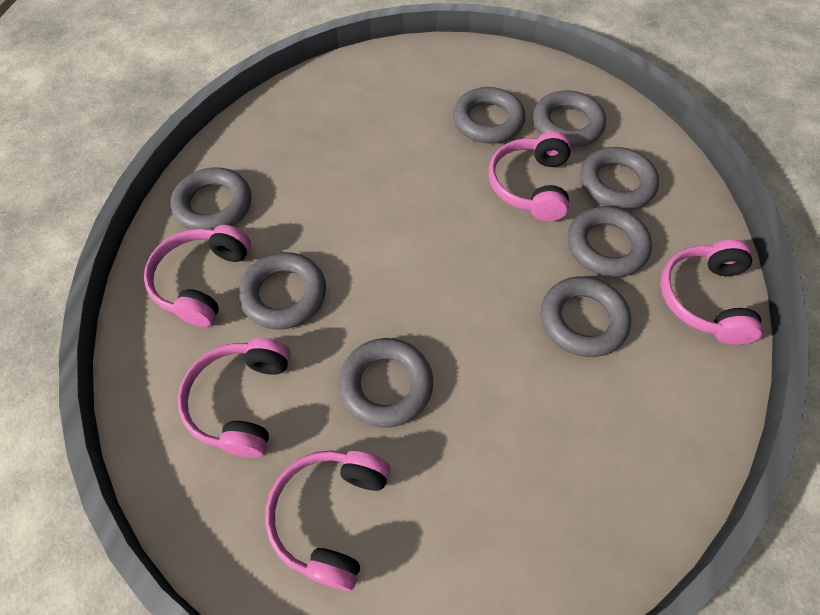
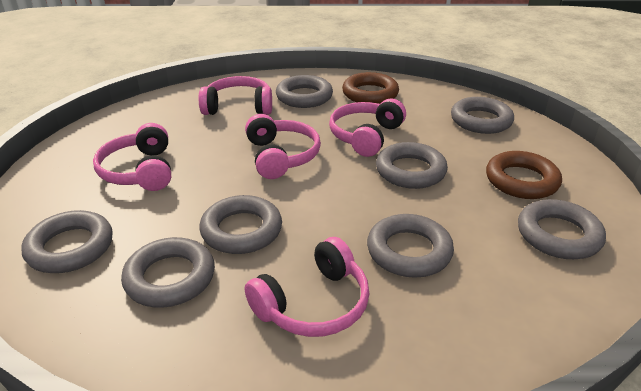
brown ring: 0 -> 2

